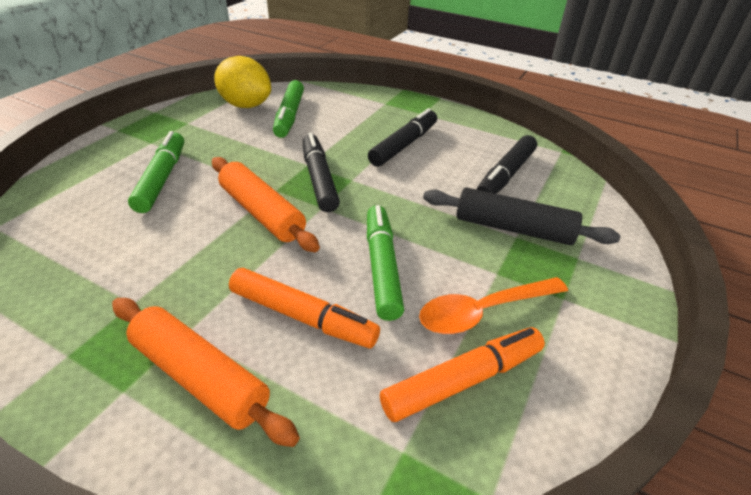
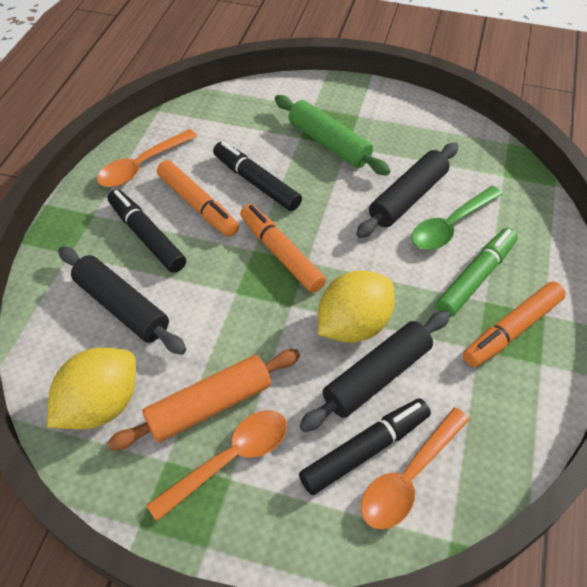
black rolling pin: 1 -> 3
green marker: 3 -> 1
green rolling pin: 0 -> 1
green spoon: 0 -> 1
orange marker: 2 -> 3
orange rolling pin: 2 -> 1
orange spoon: 1 -> 3
yellow lemon: 1 -> 2

